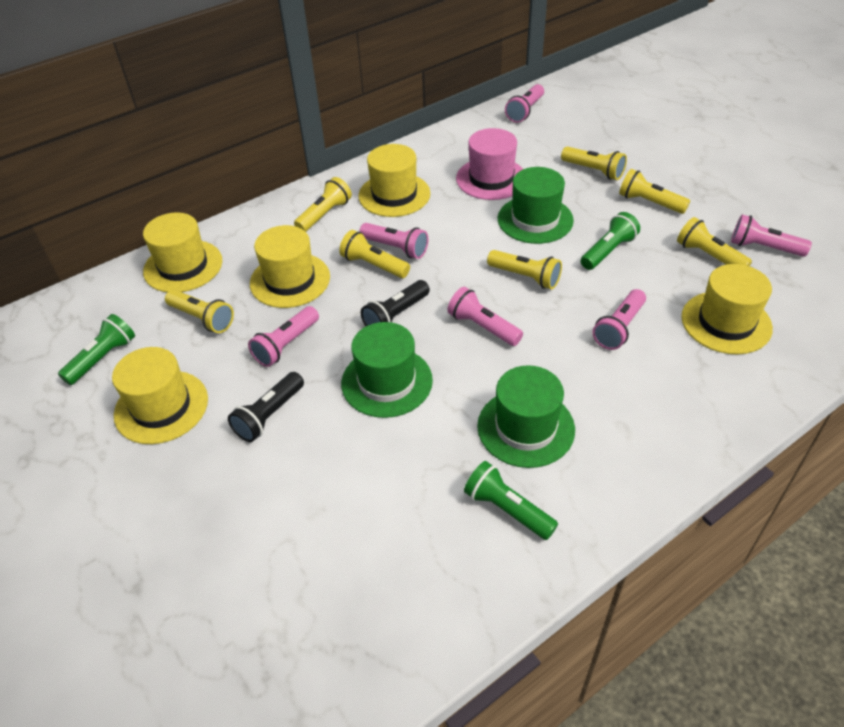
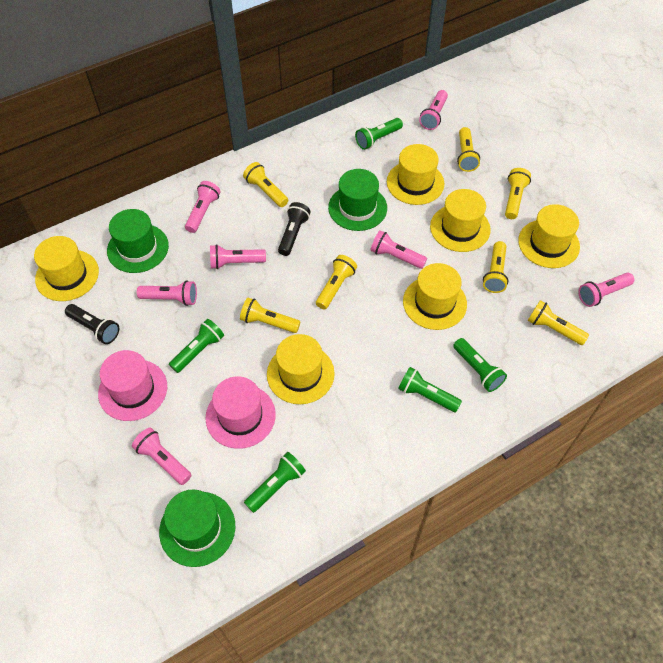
green flashlight: 3 -> 5
pink flashlight: 6 -> 7
pink hat: 1 -> 2
yellow hat: 5 -> 6

